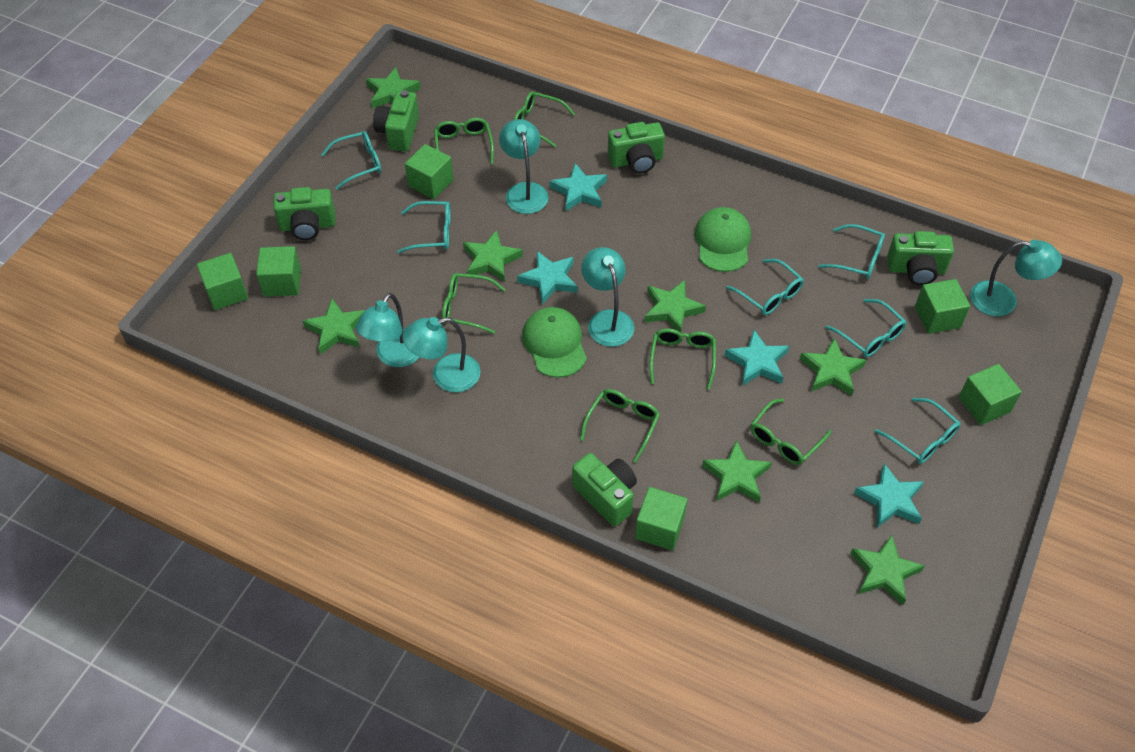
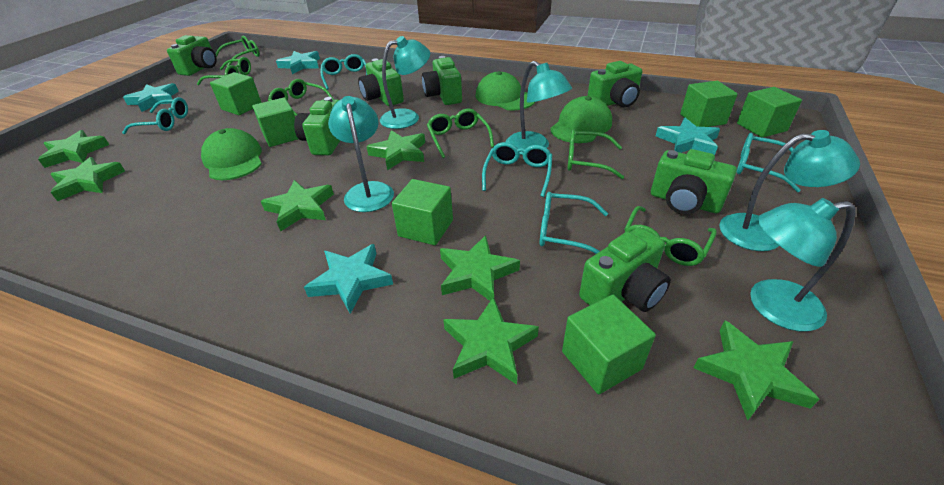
green camera: 5 -> 7
green cap: 2 -> 3
turquoise glasses: 6 -> 5

